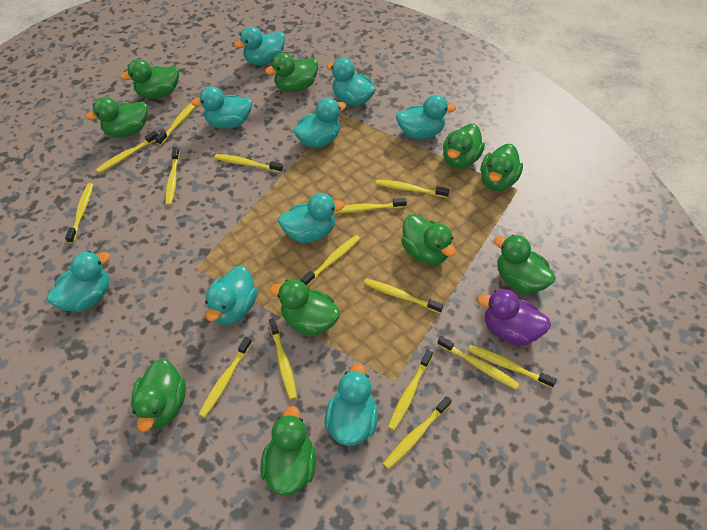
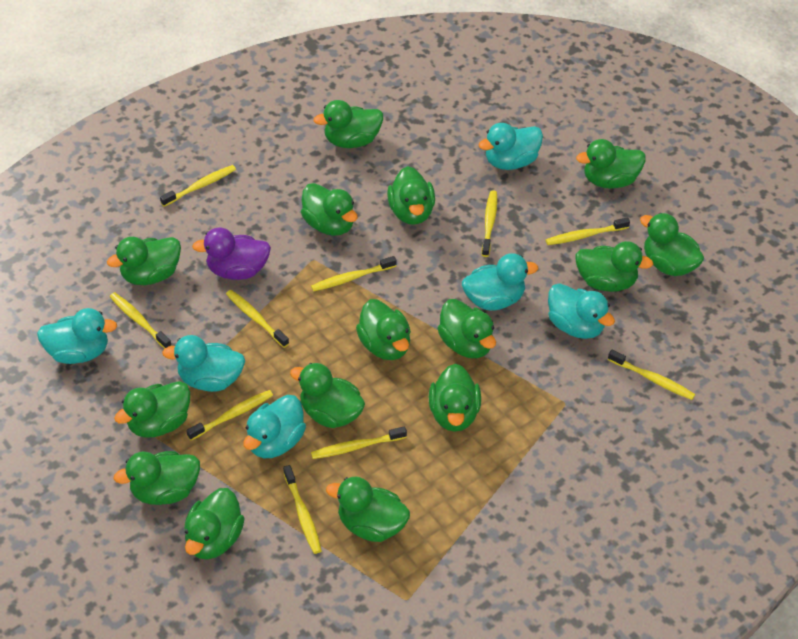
green duck: 10 -> 15
turquoise duck: 9 -> 6
yellow toothbrush: 15 -> 10

